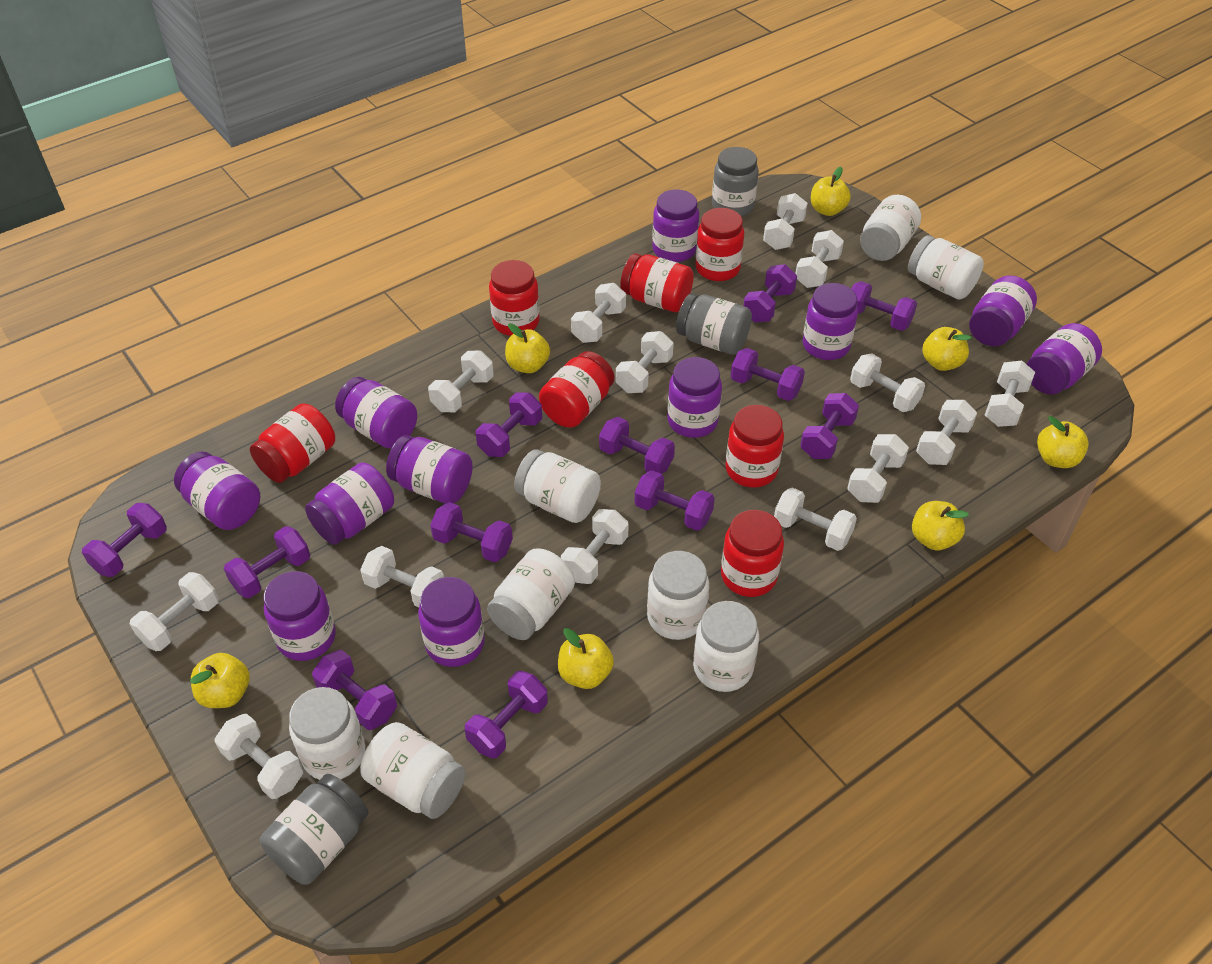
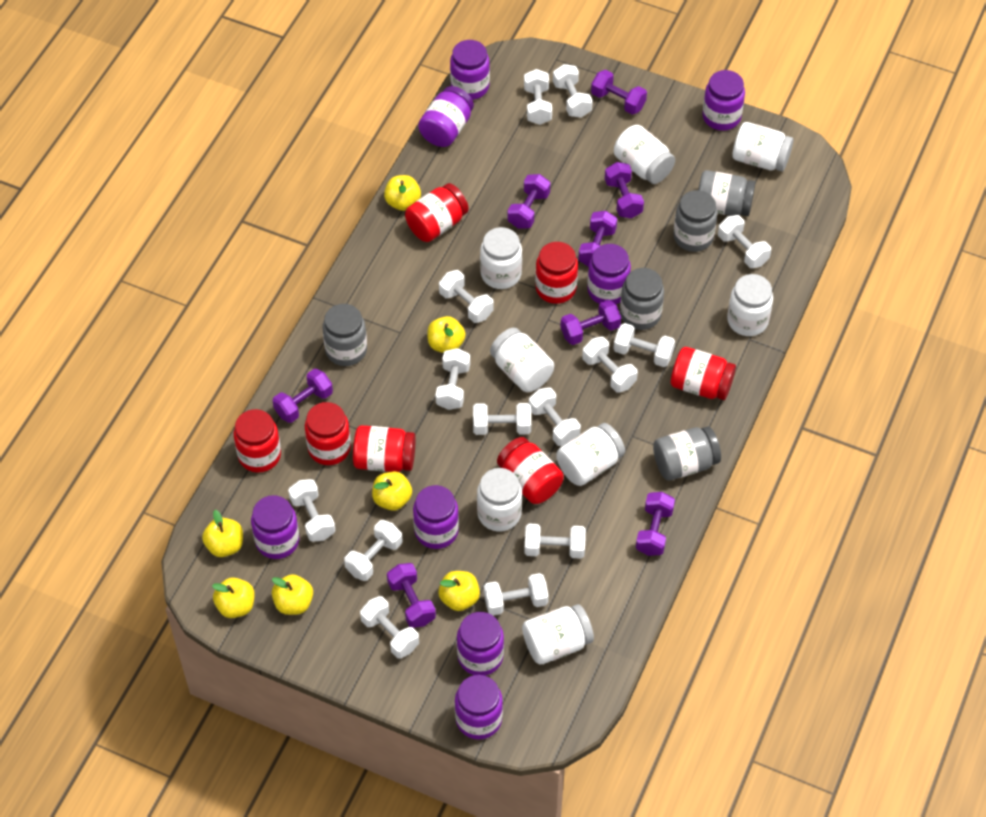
grey jar: 3 -> 5
purple dumbbell: 12 -> 8
purple jar: 11 -> 8

